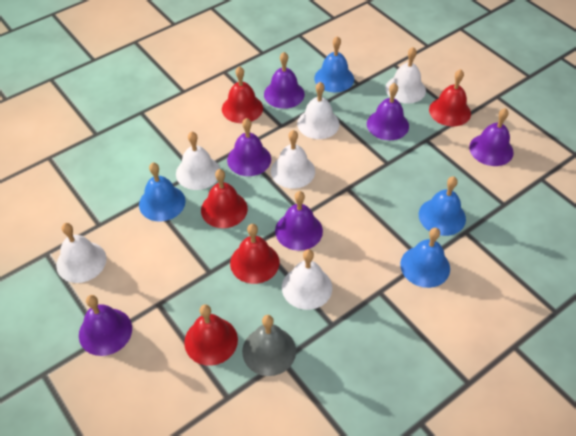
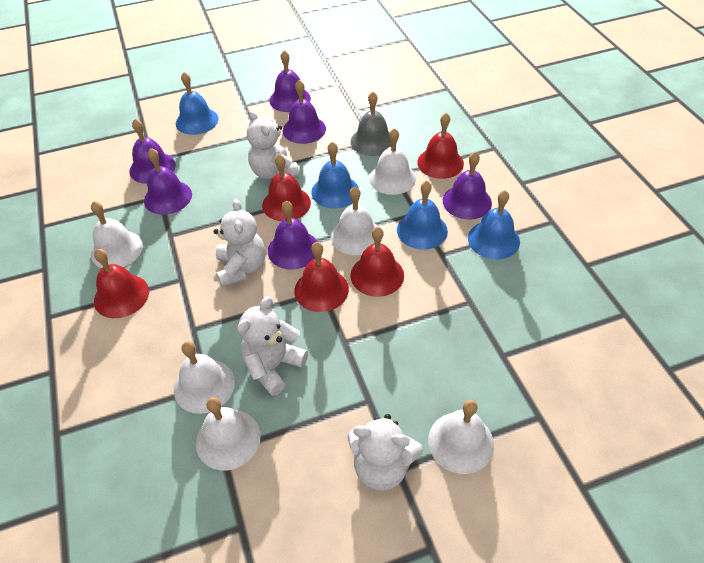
white teddy bear: 0 -> 4

